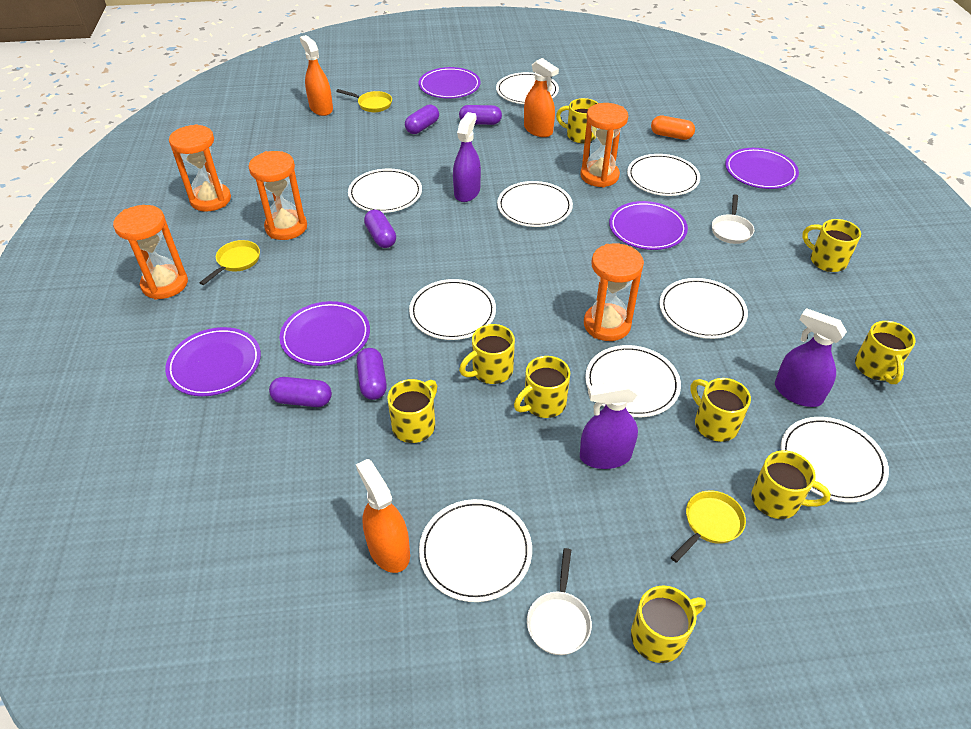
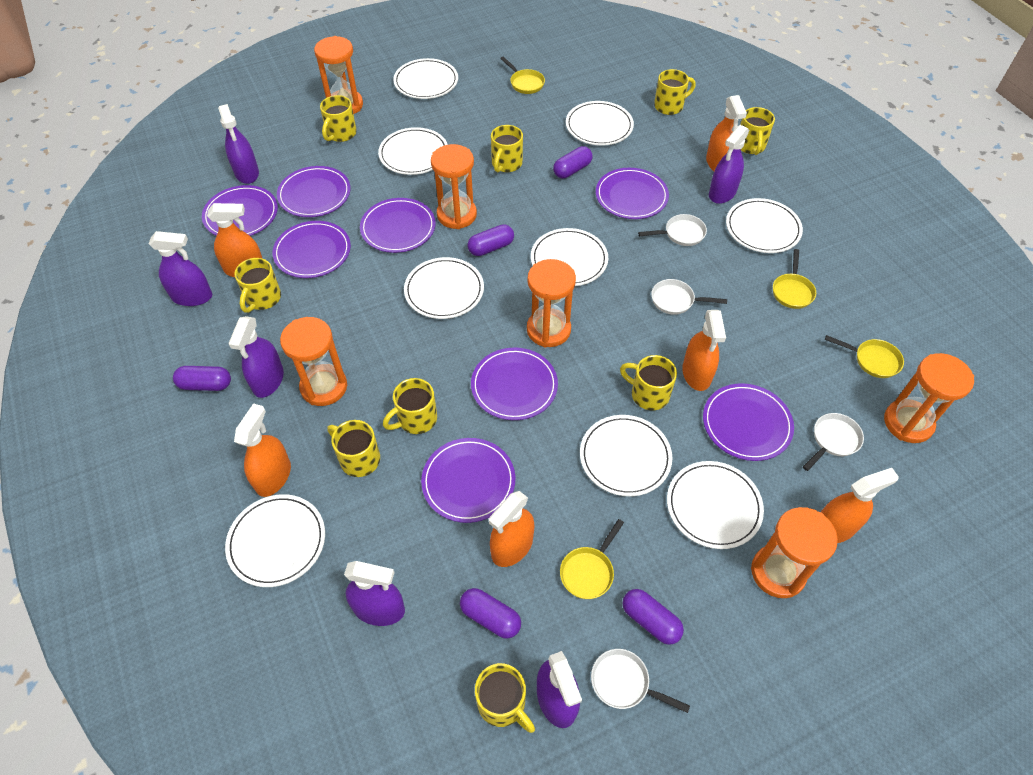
orange capsule: 1 -> 0
orange hourglass: 5 -> 6
orange spray bottle: 3 -> 6
purple plate: 5 -> 8
purple spray bottle: 3 -> 6
white pan: 2 -> 4
yellow pan: 3 -> 4

